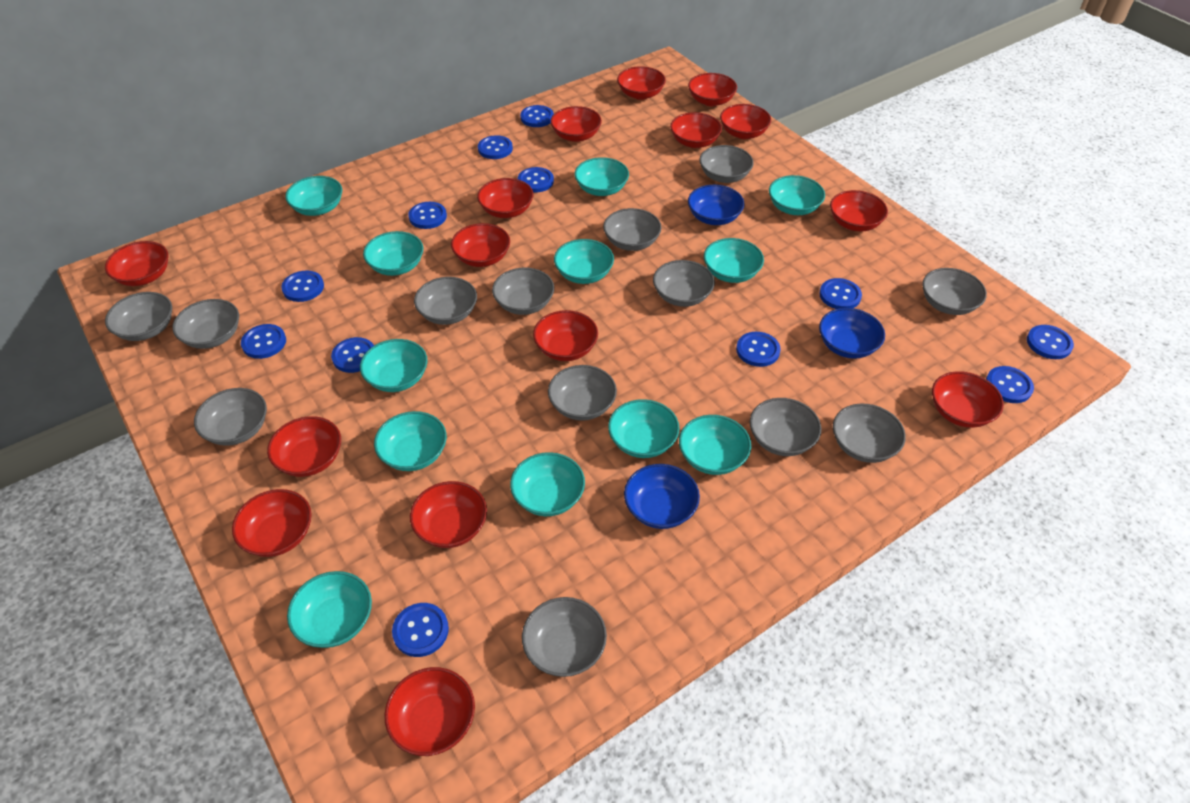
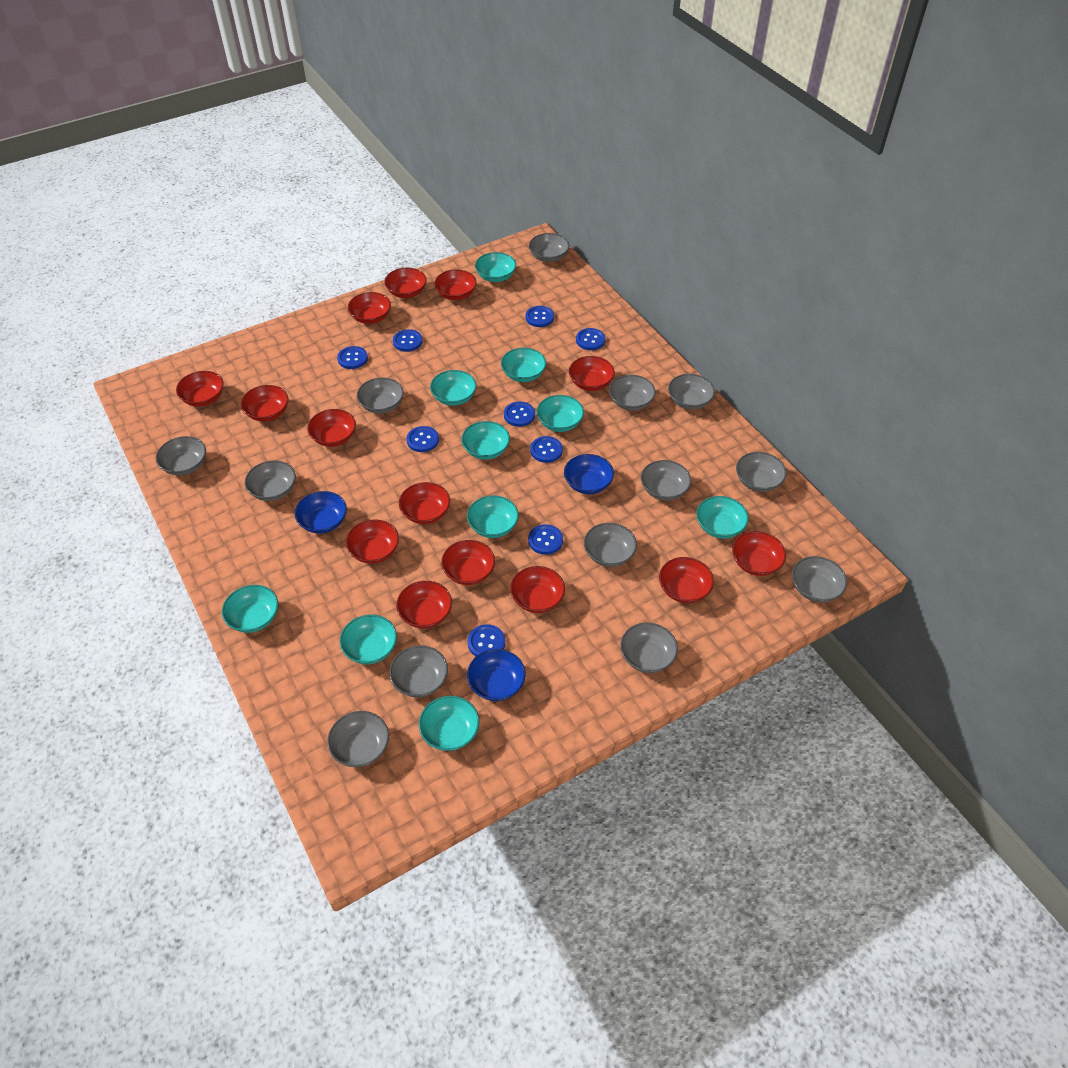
blue button: 12 -> 9
red bowl: 15 -> 14
turquoise bowl: 12 -> 10

